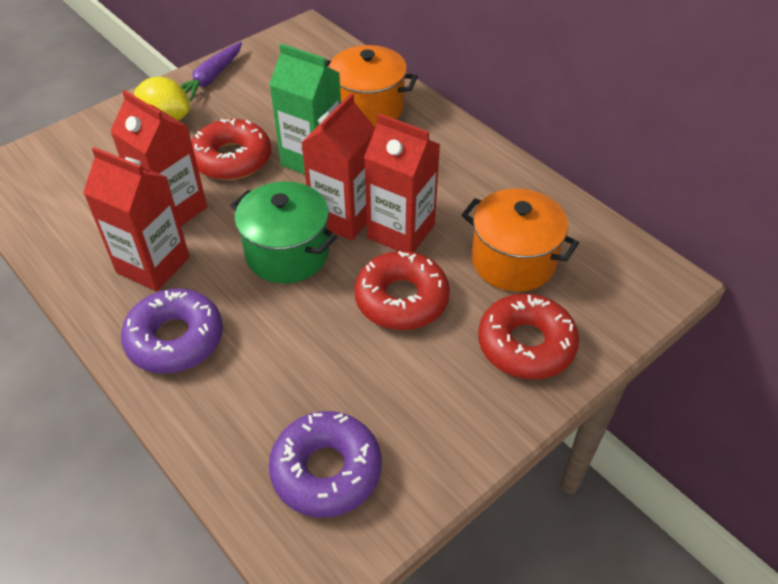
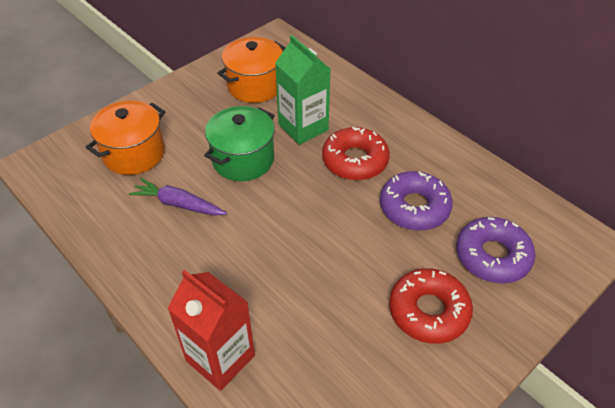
red carton: 4 -> 1
red donut: 3 -> 2
yellow lemon: 1 -> 0

